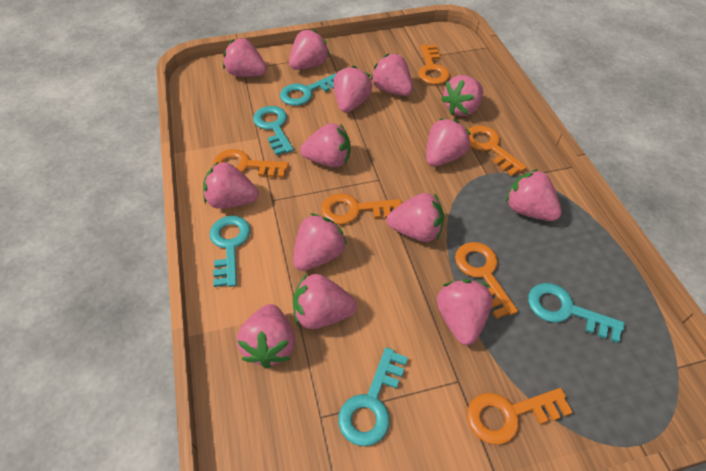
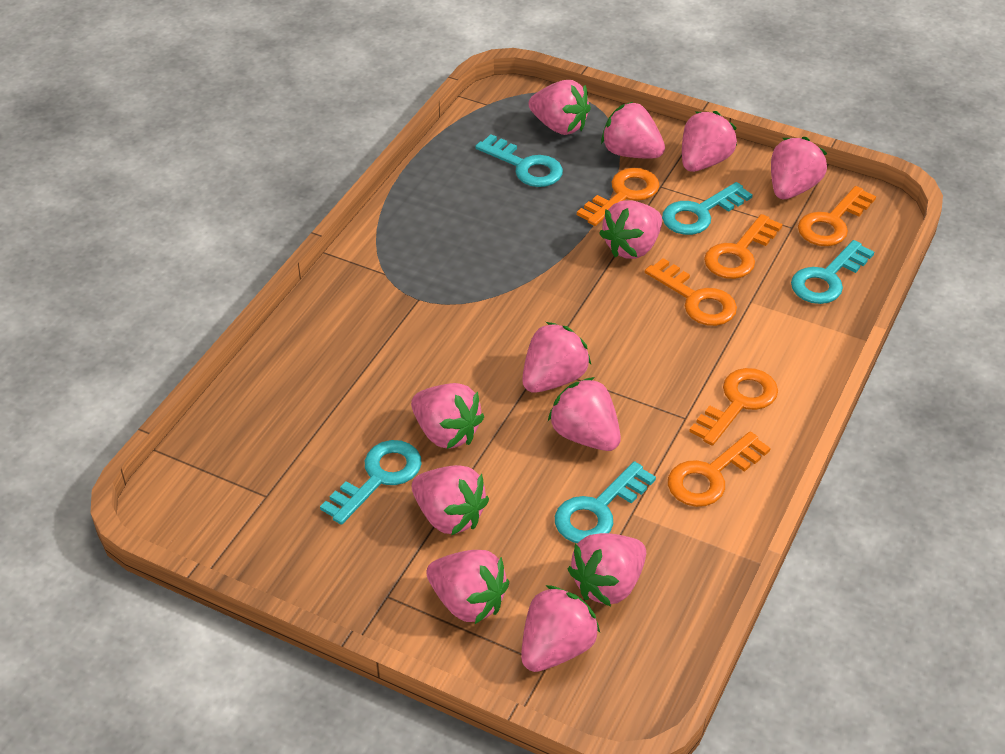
pink strawberry: 14 -> 12

